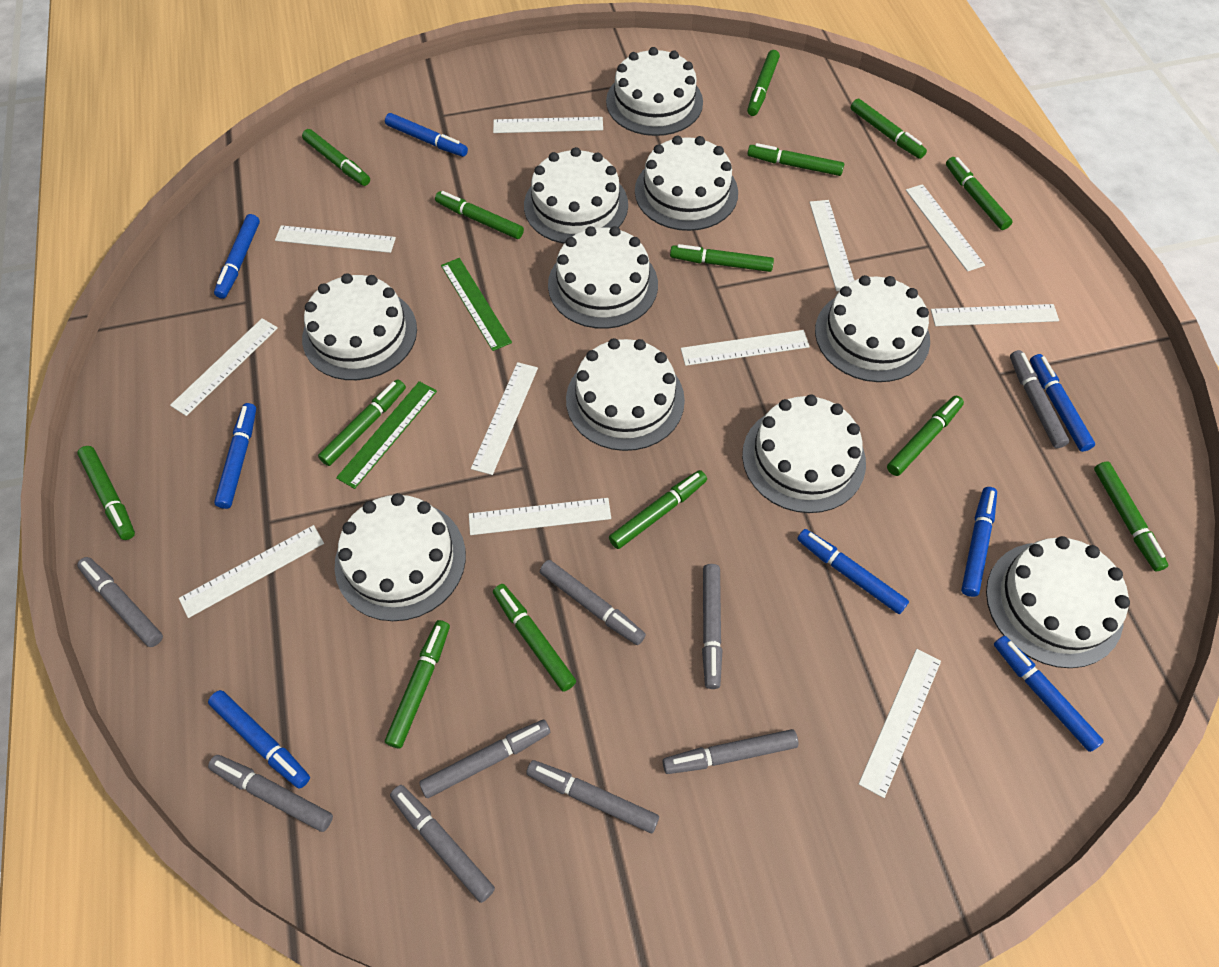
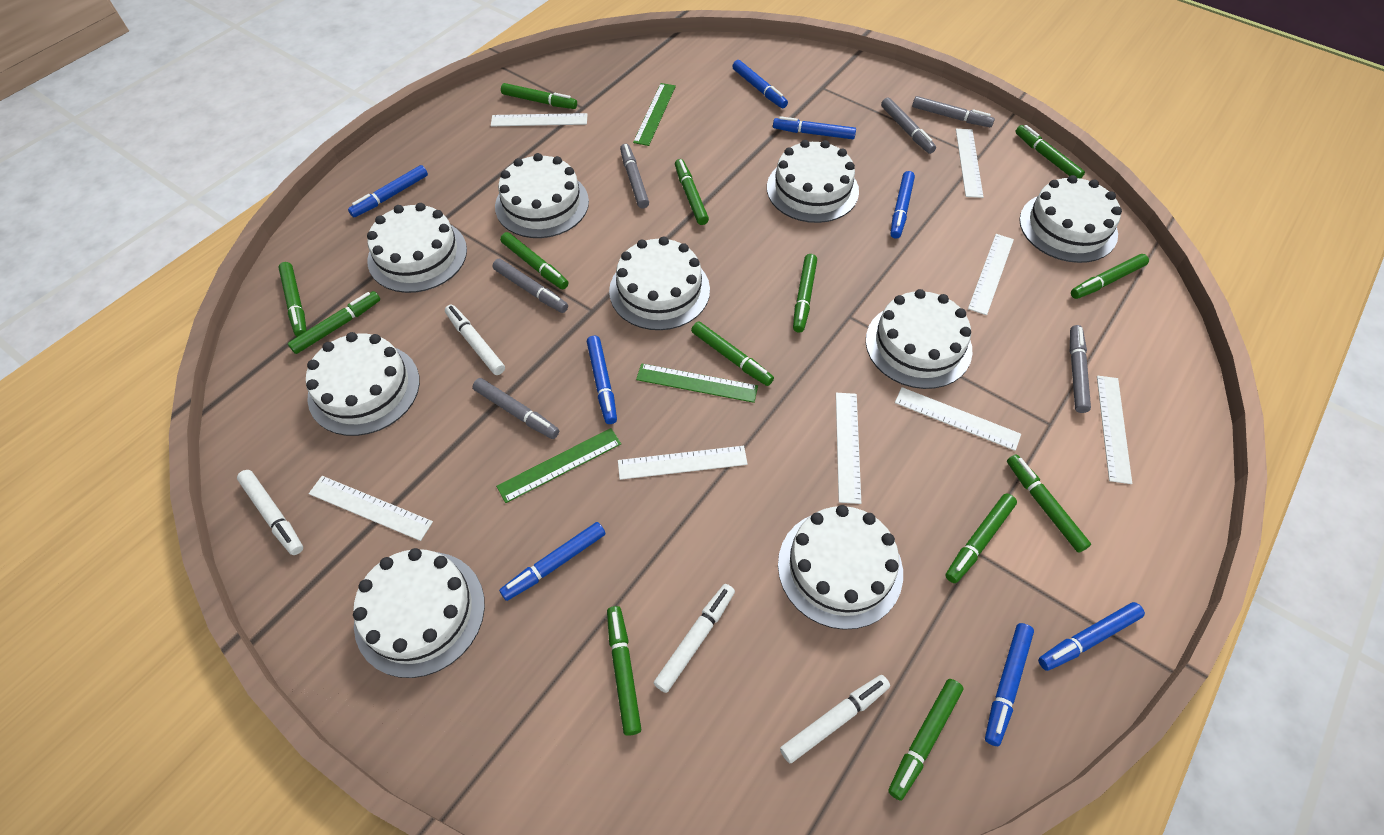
green marker: 14 -> 13
green ruler: 2 -> 3
grey marker: 9 -> 6
white cake: 10 -> 9
white marker: 0 -> 4
white ruler: 11 -> 8

